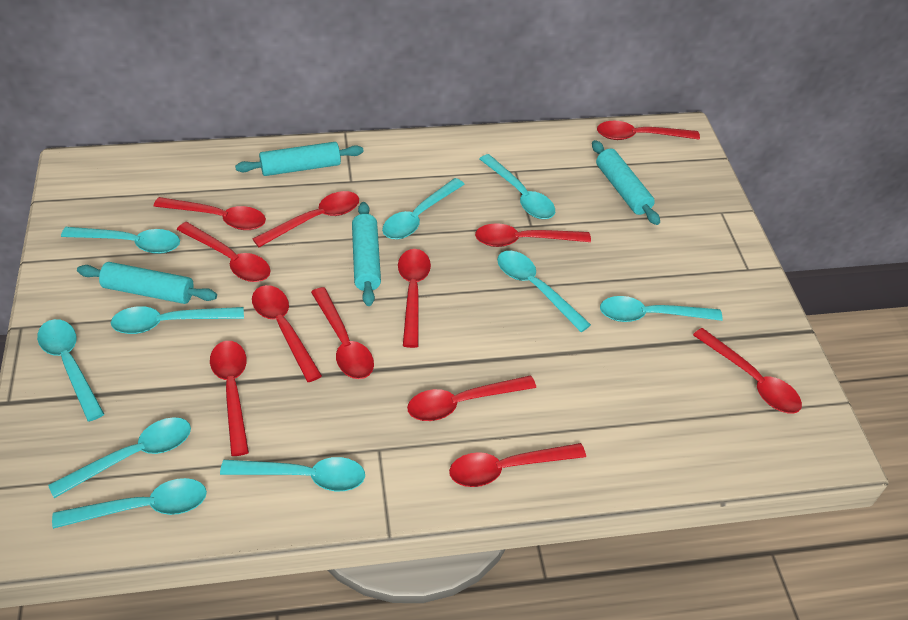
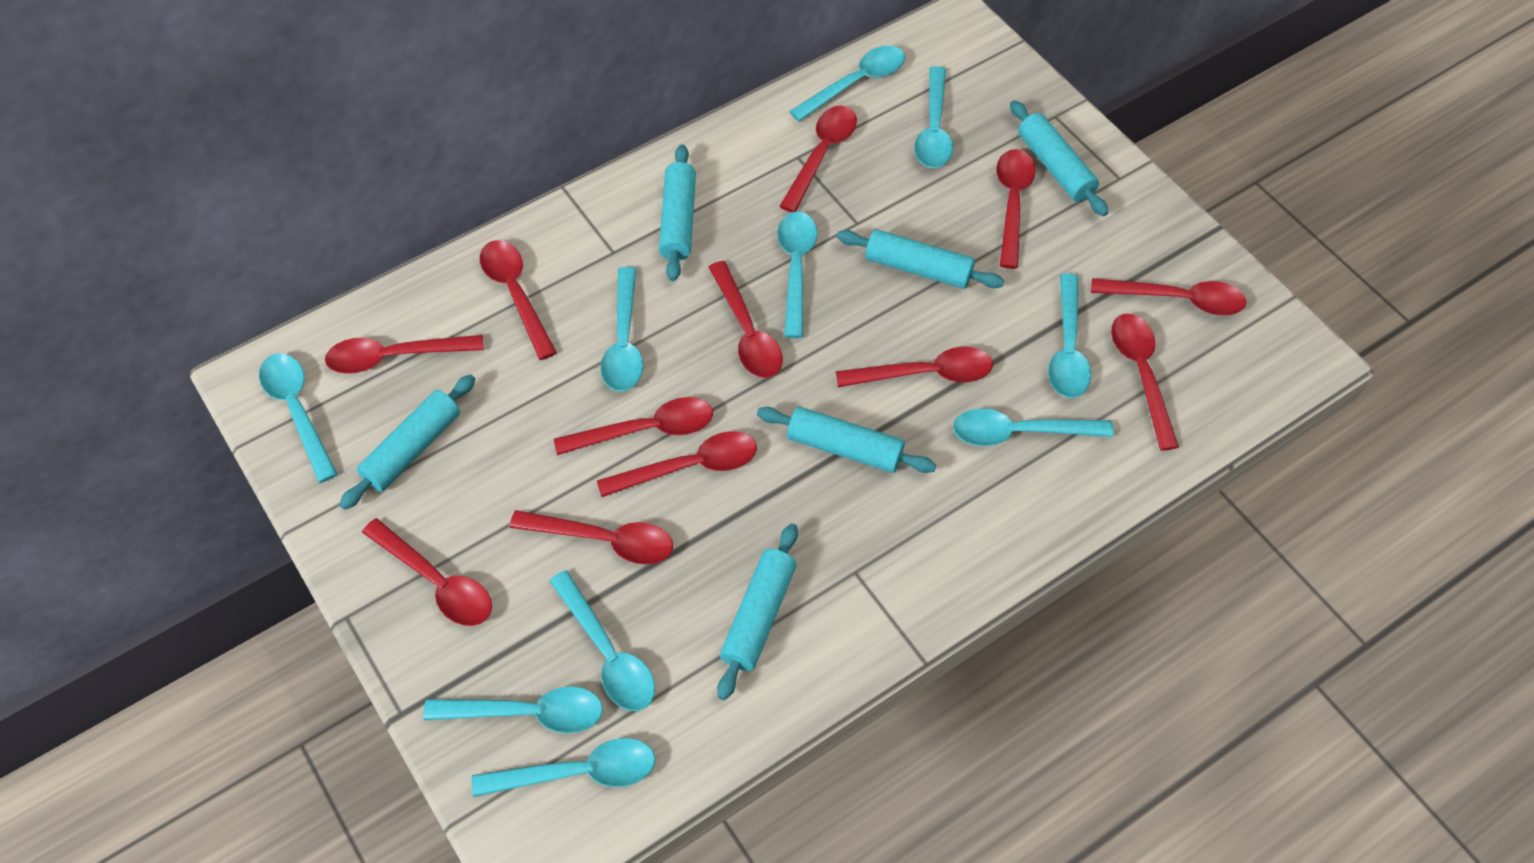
turquoise rolling pin: 4 -> 6

